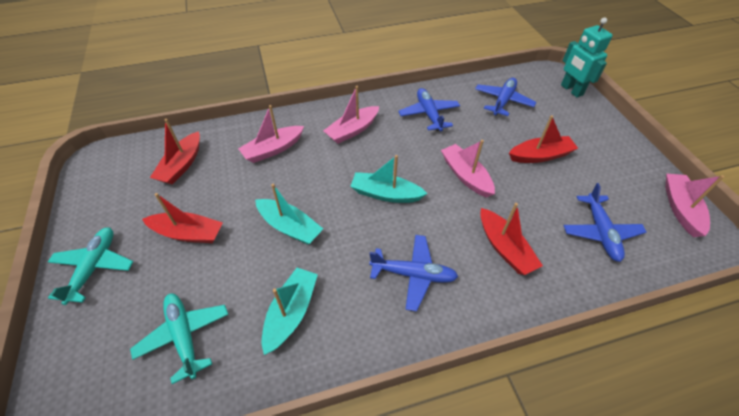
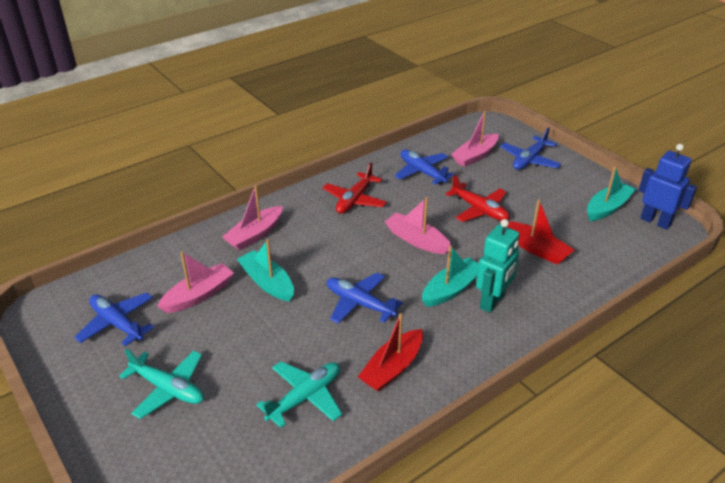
blue robot: 0 -> 1
red boat: 4 -> 2
red plane: 0 -> 2

